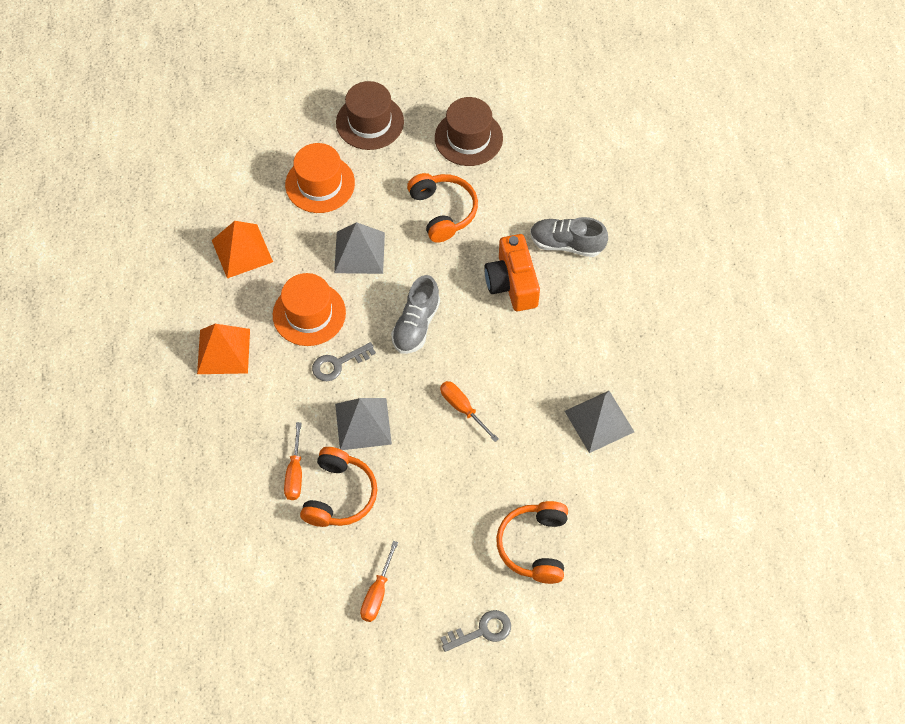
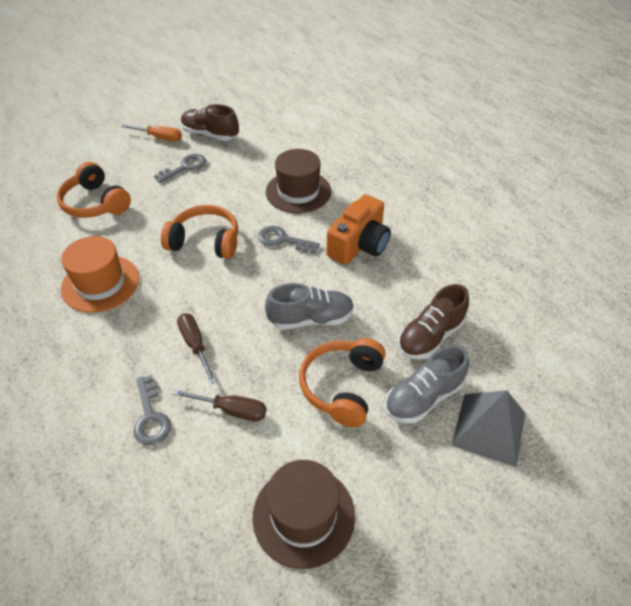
brown screwdriver: 0 -> 2
brown shoe: 0 -> 2
grey key: 2 -> 3
grey pyramid: 3 -> 1
orange hat: 2 -> 1
orange pyramid: 2 -> 0
orange screwdriver: 3 -> 1

